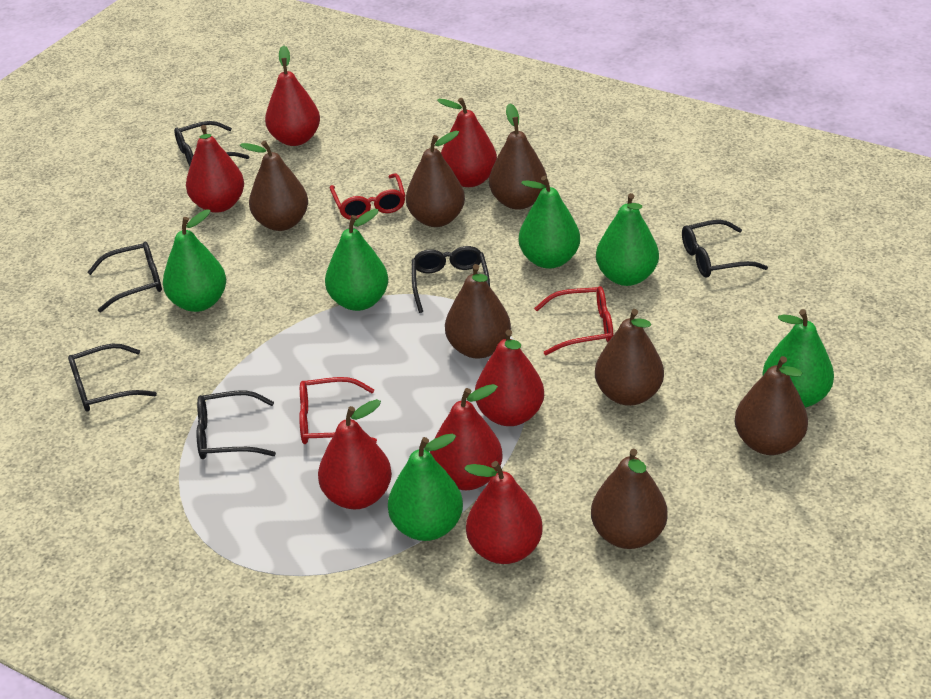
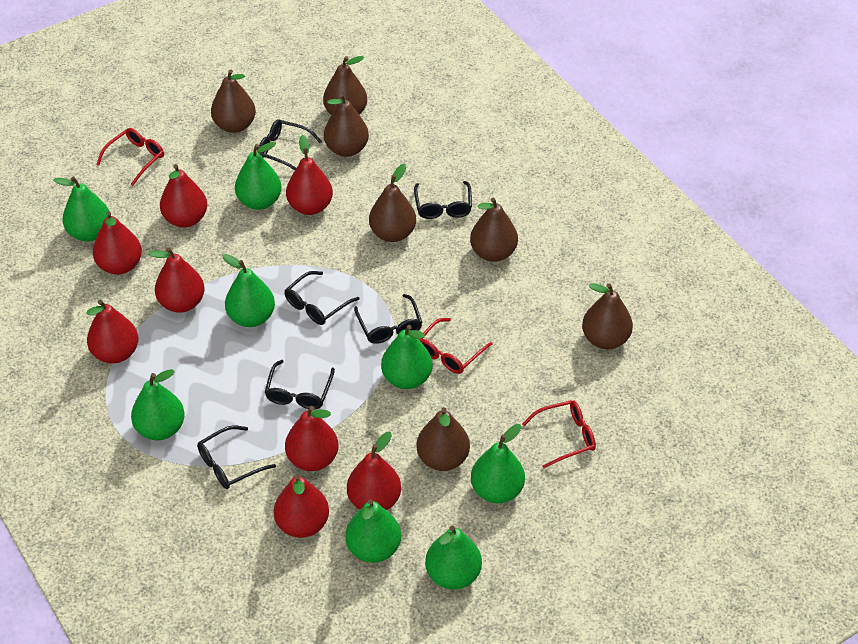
green pear: 6 -> 8
red pear: 7 -> 8

